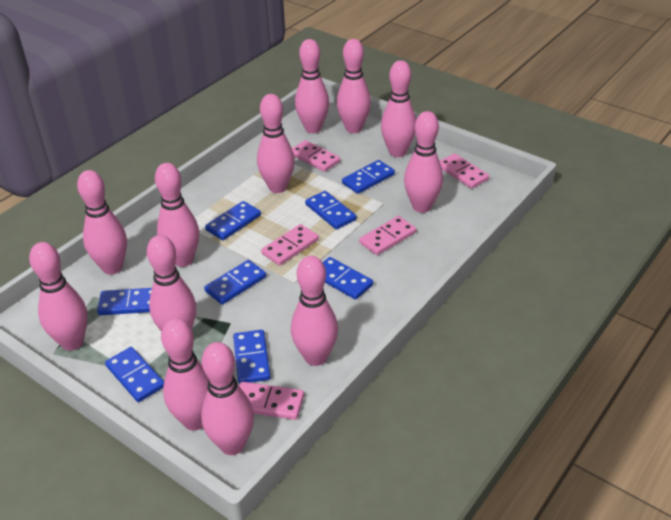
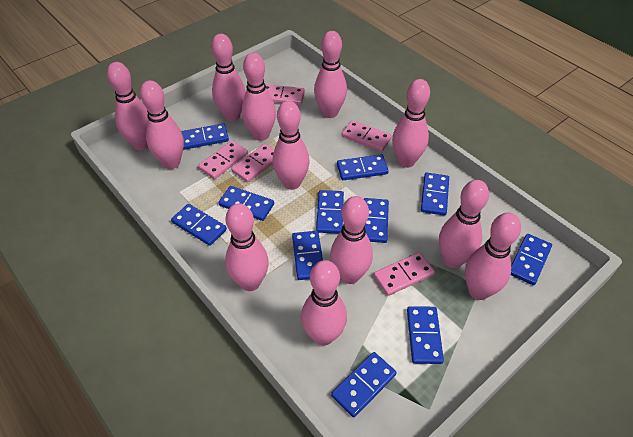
blue domino: 8 -> 11

